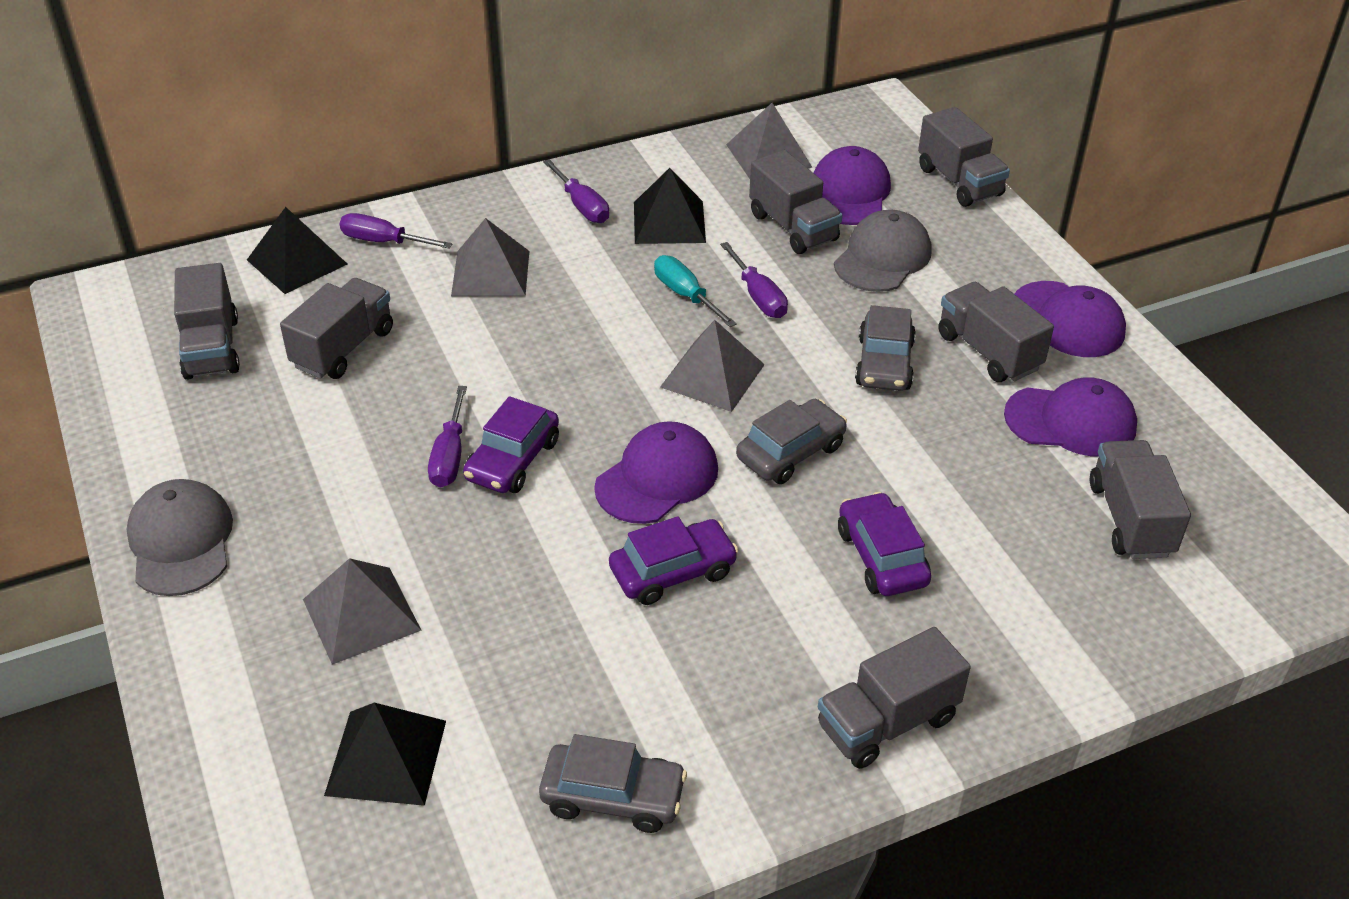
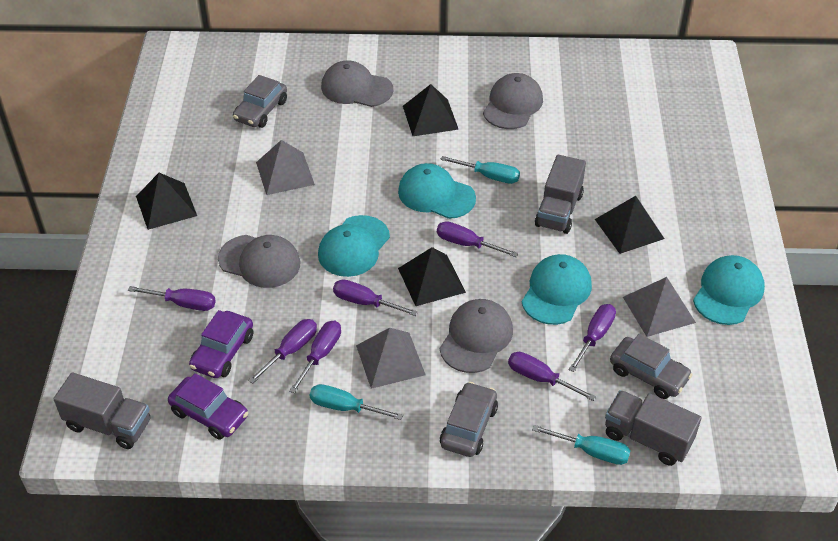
black pyramid: 3 -> 4
grey cap: 2 -> 4
grey pyramid: 4 -> 3
grey truck: 7 -> 3
purple cap: 4 -> 0
purple car: 3 -> 2
purple screwdriver: 4 -> 7
turquoise cap: 0 -> 4
turquoise screwdriver: 1 -> 3

